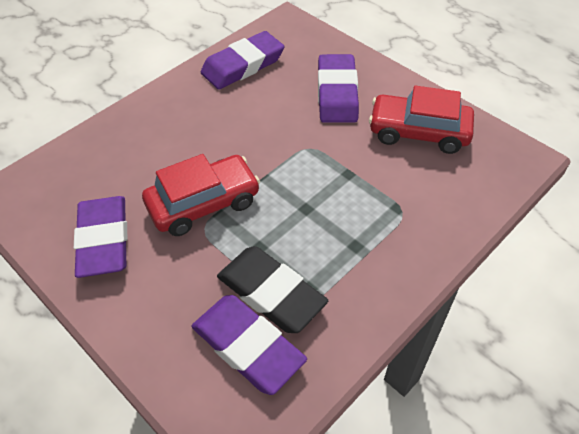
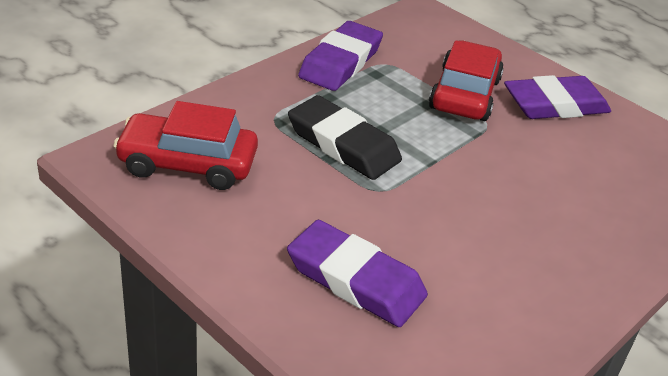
purple eraser: 4 -> 3

